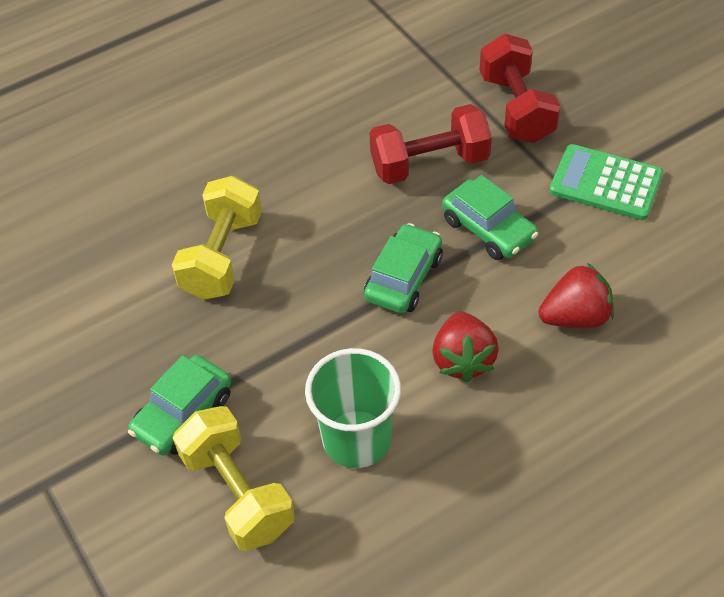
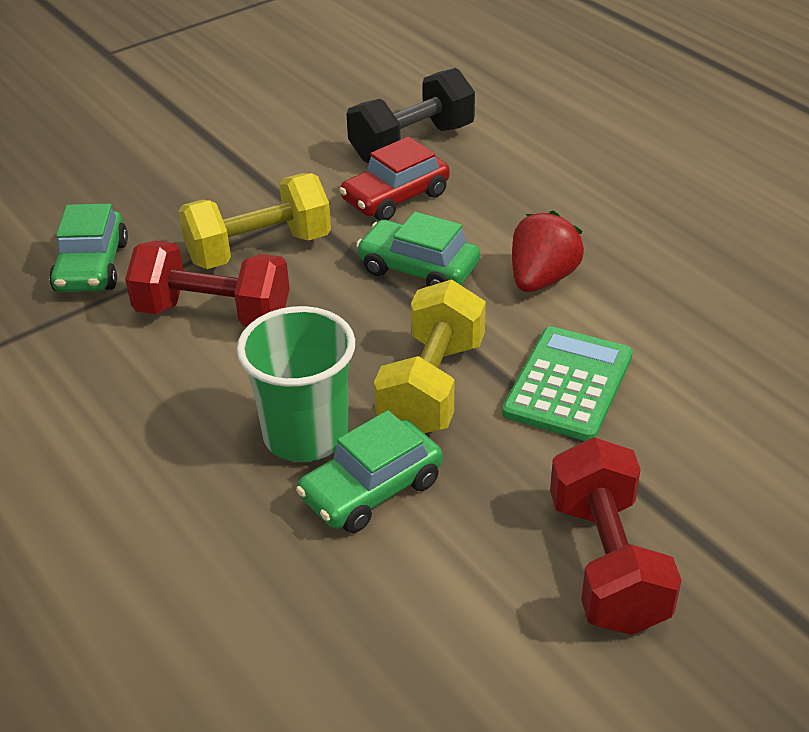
black dumbbell: 0 -> 1
red car: 0 -> 1
red strawberry: 2 -> 1

